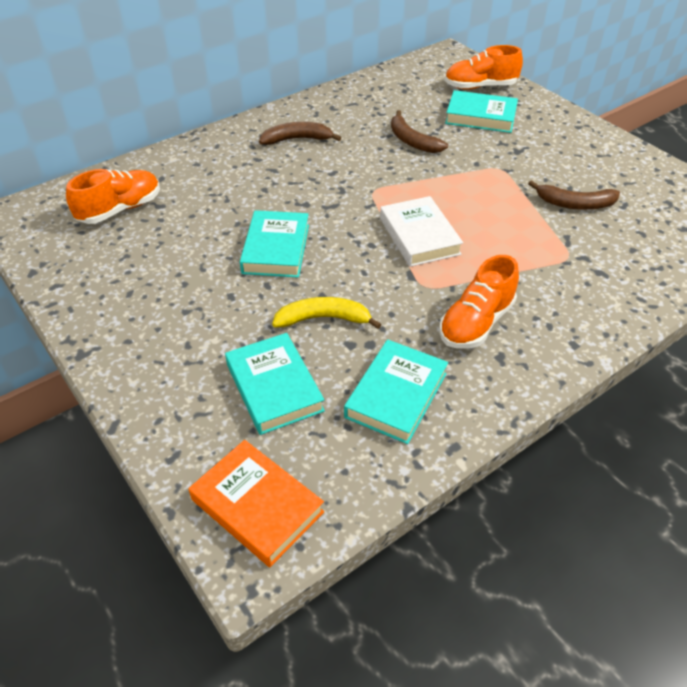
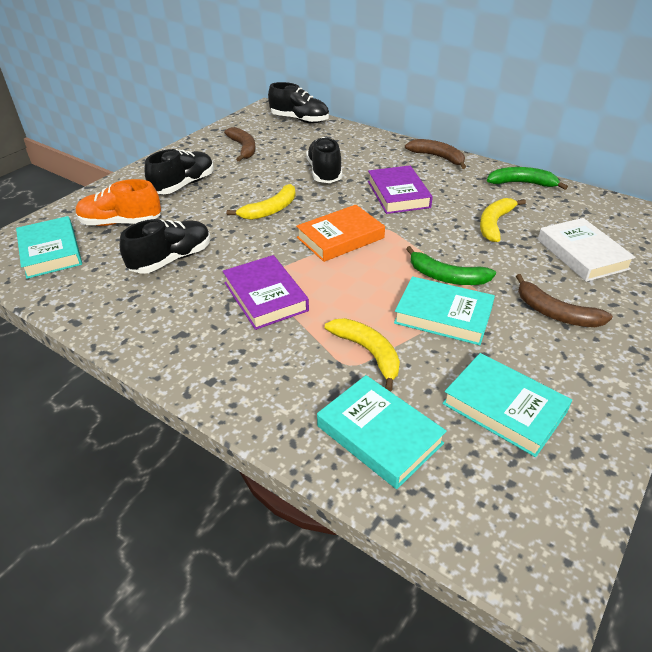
black shoe: 0 -> 4
green banana: 0 -> 2
orange shoe: 3 -> 1
purple book: 0 -> 2
yellow banana: 1 -> 3

